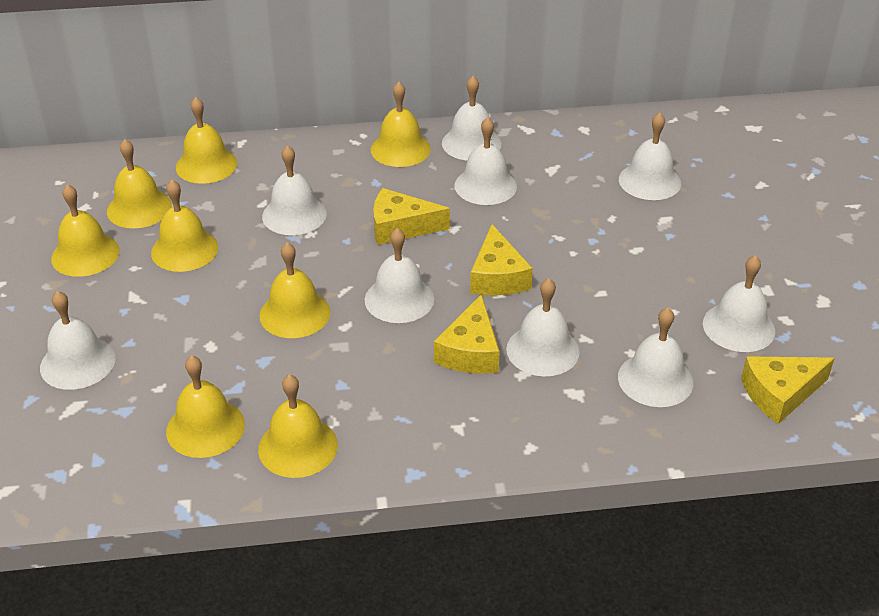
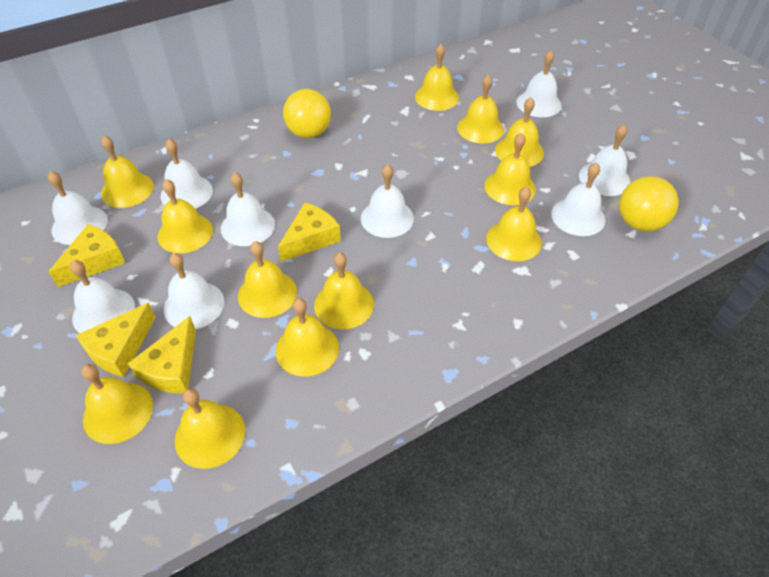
yellow ball: 0 -> 2
yellow bell: 8 -> 12

